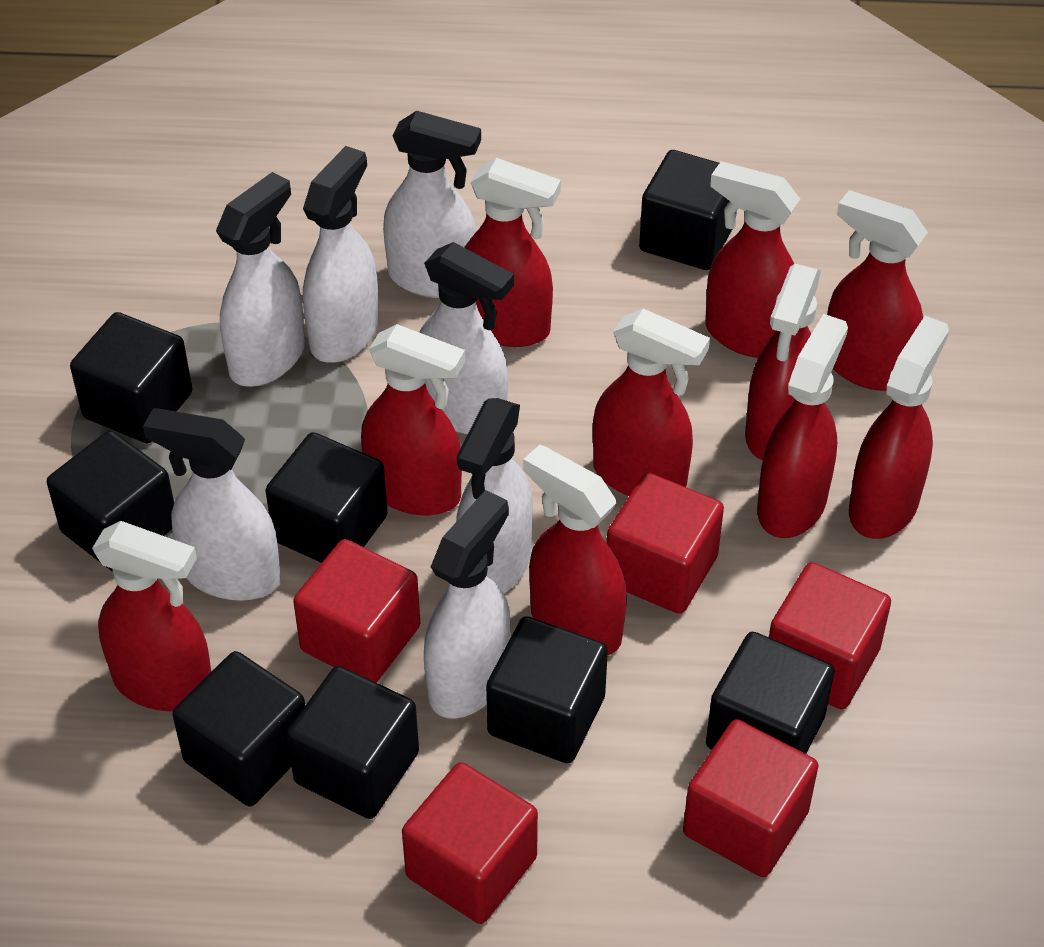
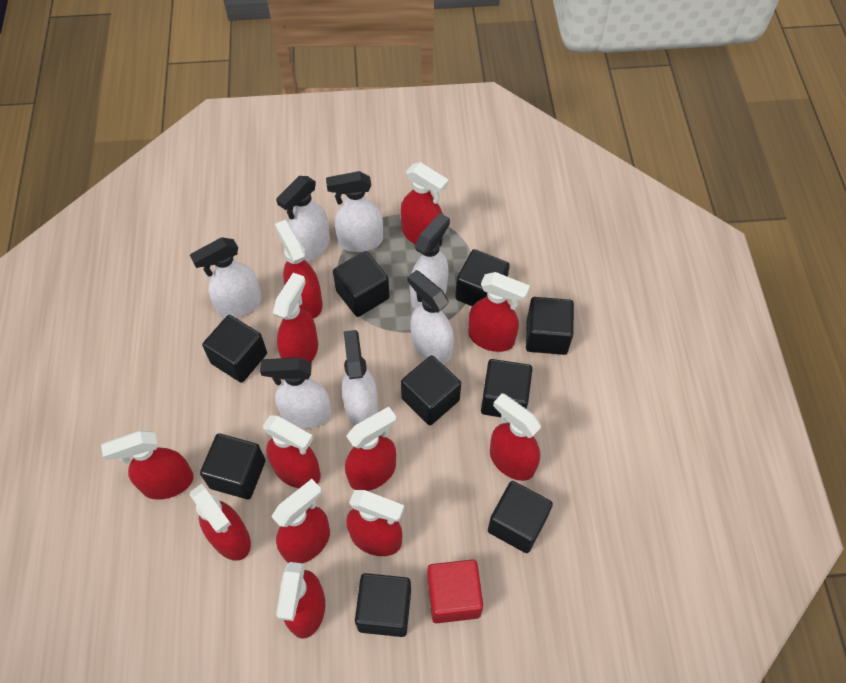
black cube: 8 -> 9
red cube: 5 -> 1
red spray bottle: 10 -> 12

